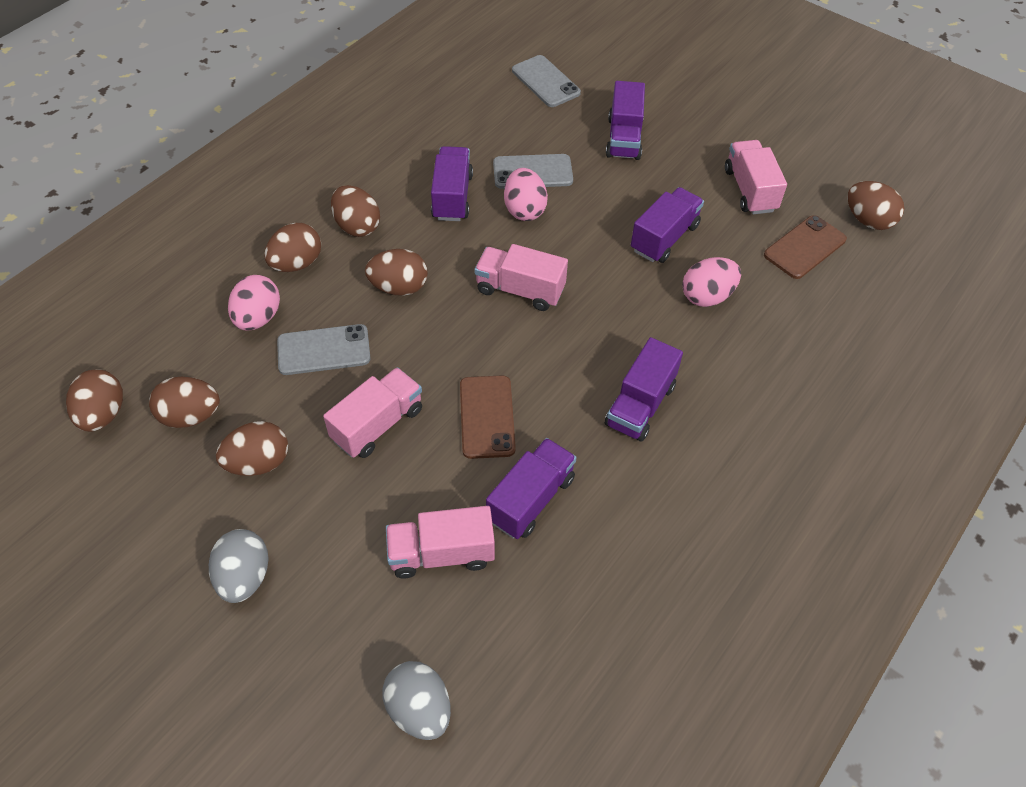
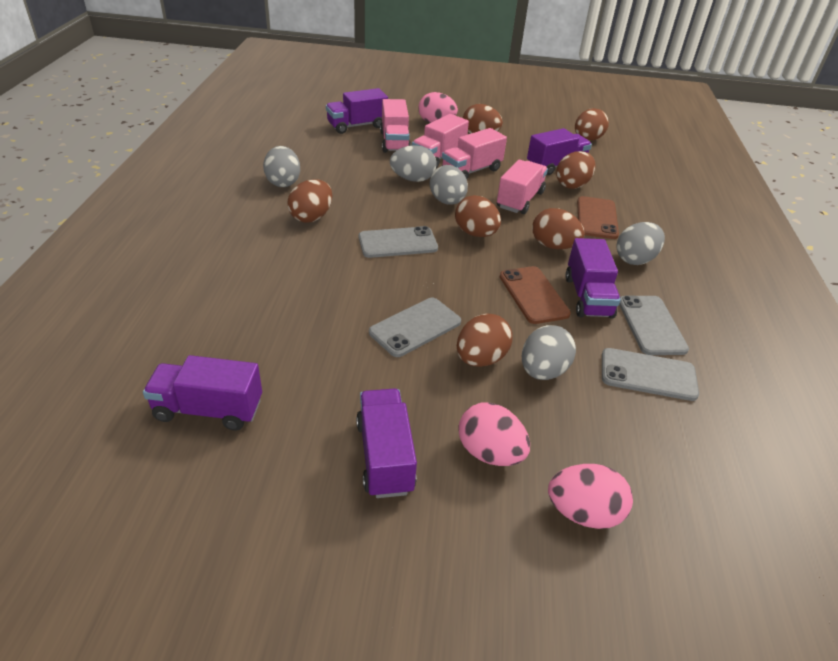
grey egg: 2 -> 5
grey phone: 3 -> 4

